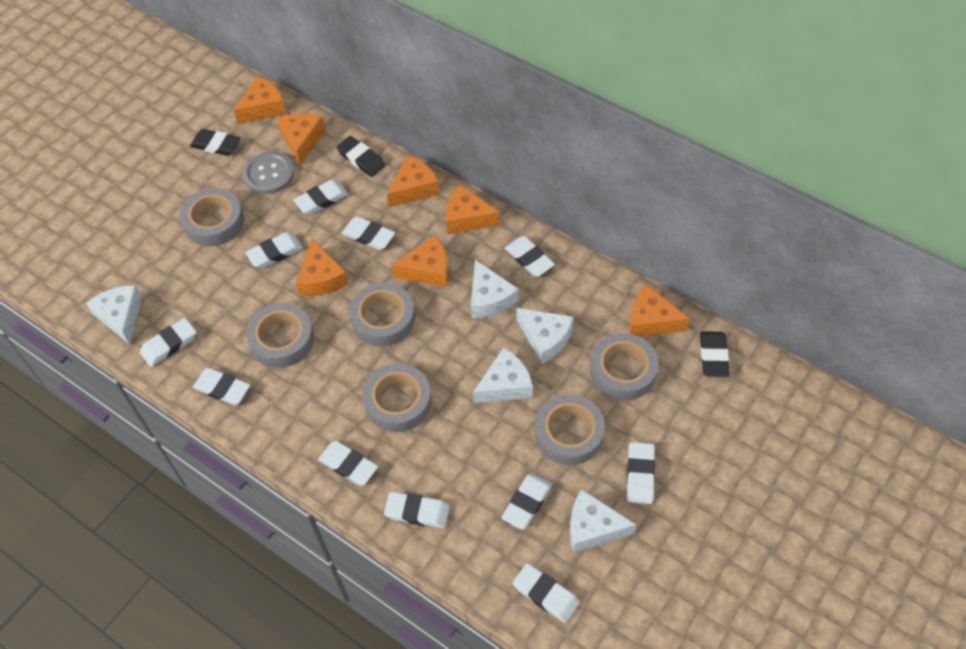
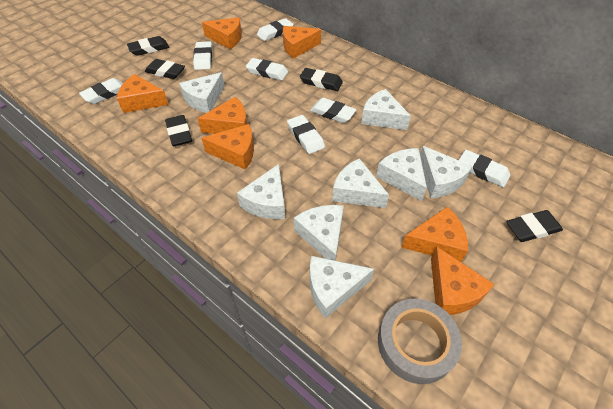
black eraser: 3 -> 5
grey button: 1 -> 0
grey tape: 6 -> 1
white cheese: 5 -> 8
white eraser: 11 -> 7

